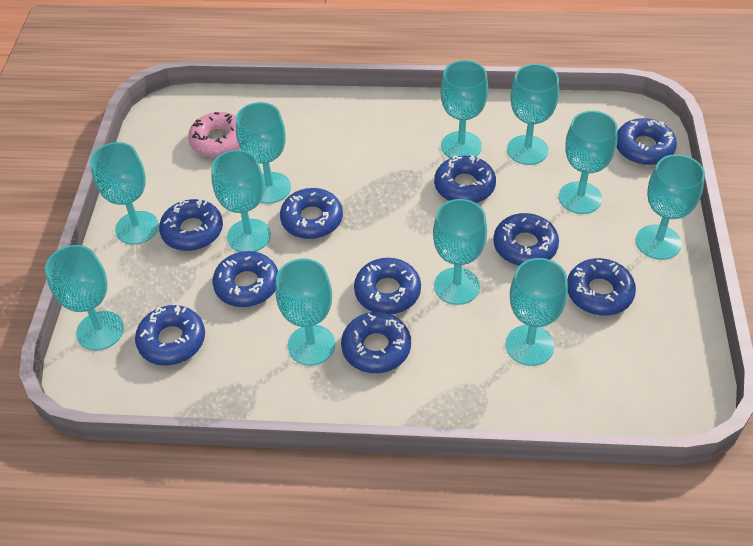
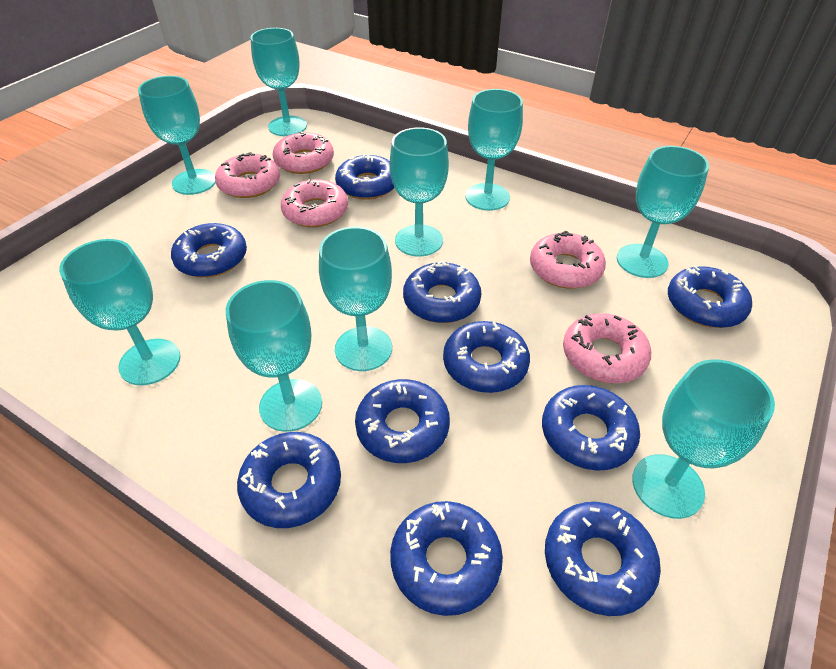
pink donut: 1 -> 5
turquoise goblet: 11 -> 9

